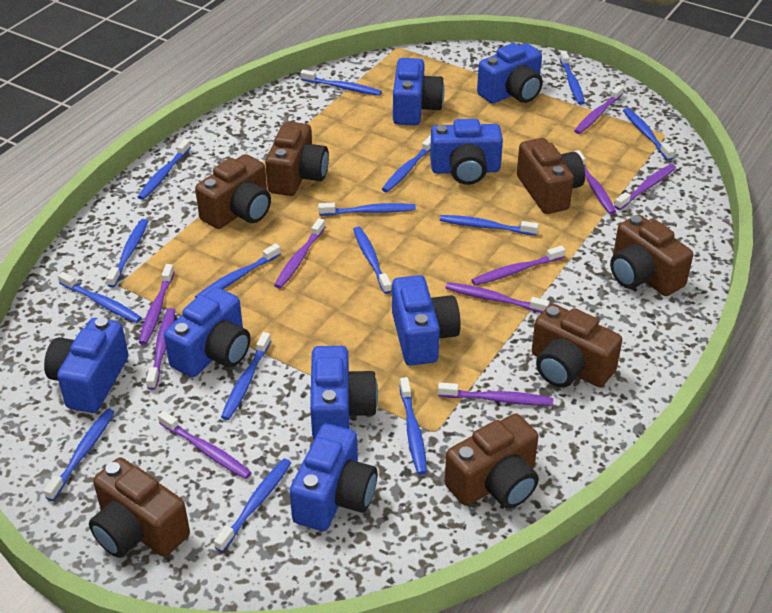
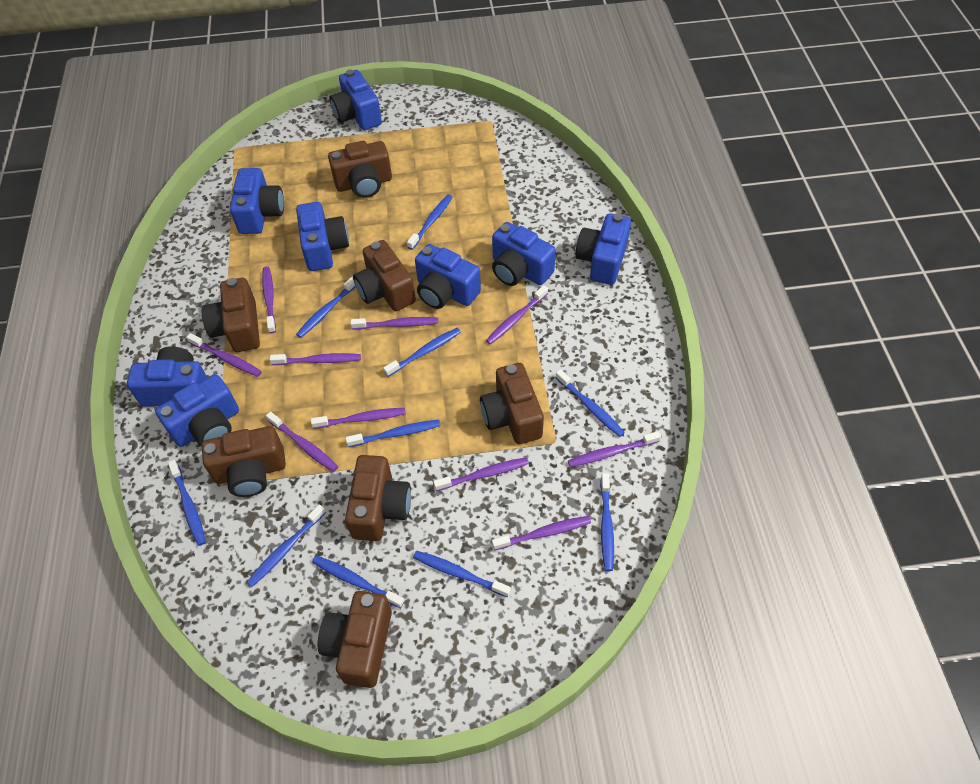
blue toothbrush: 15 -> 10

